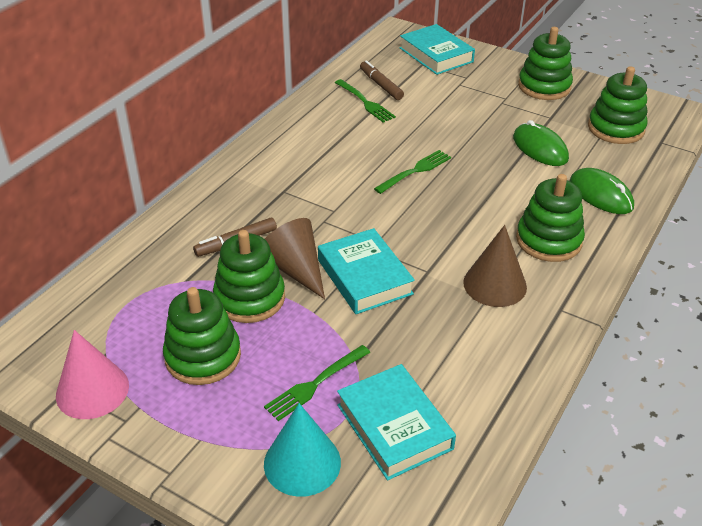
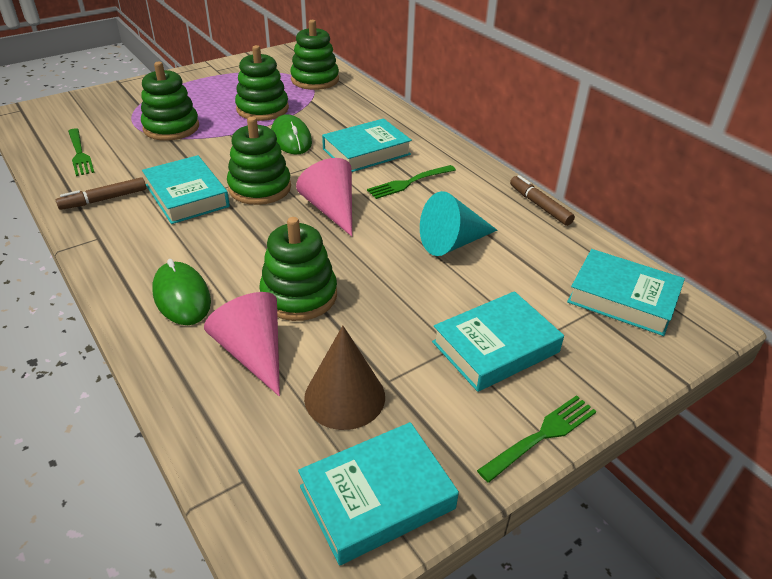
brown cone: 2 -> 1
pink cone: 1 -> 2
turquoise book: 3 -> 5

